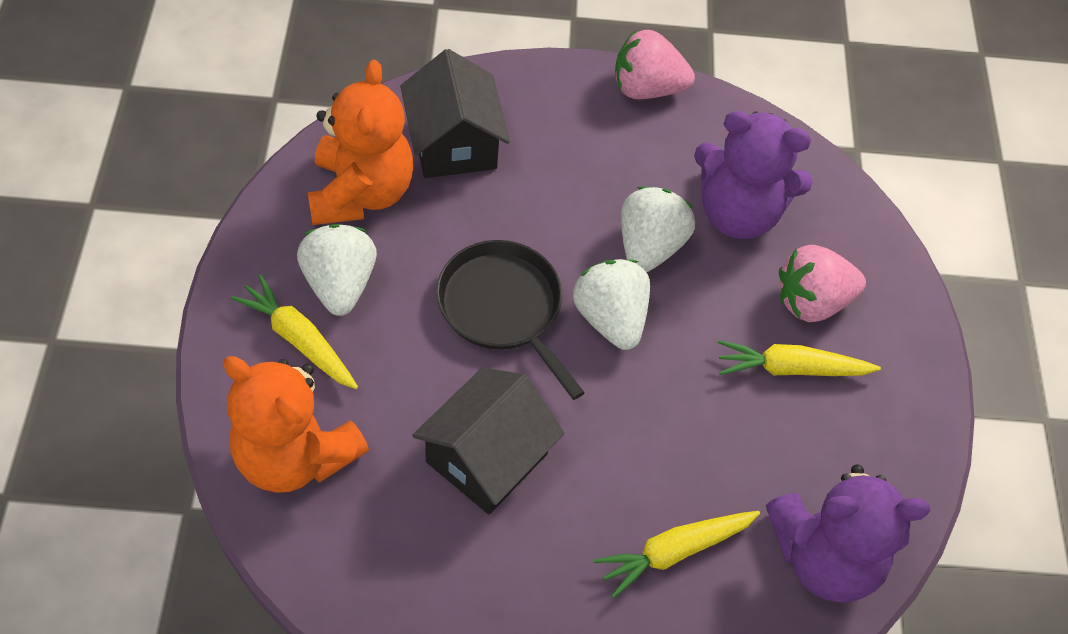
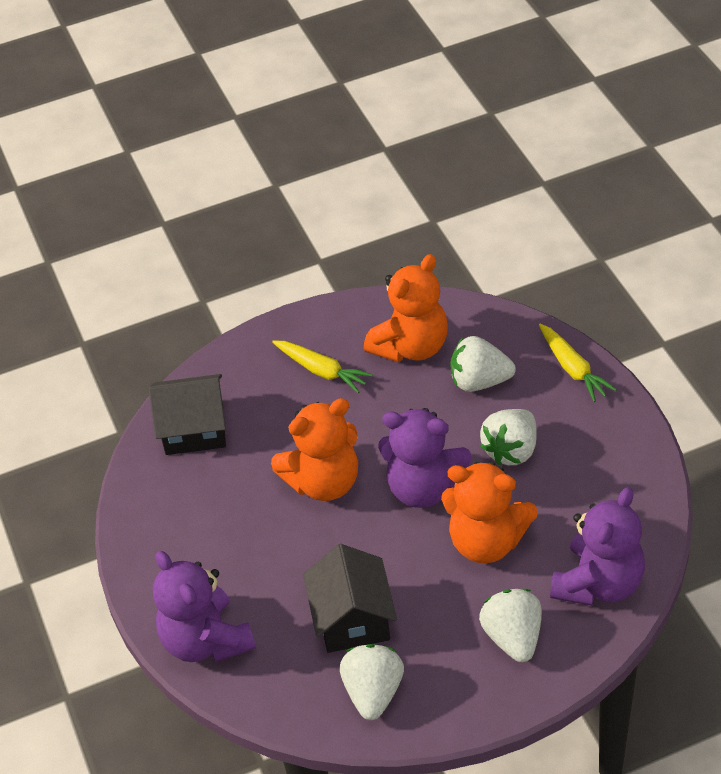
black pan: 1 -> 0
orange teddy bear: 2 -> 3
pink strawberry: 2 -> 0
purple teddy bear: 2 -> 3
white strawberry: 3 -> 4
yellow carrot: 3 -> 2

